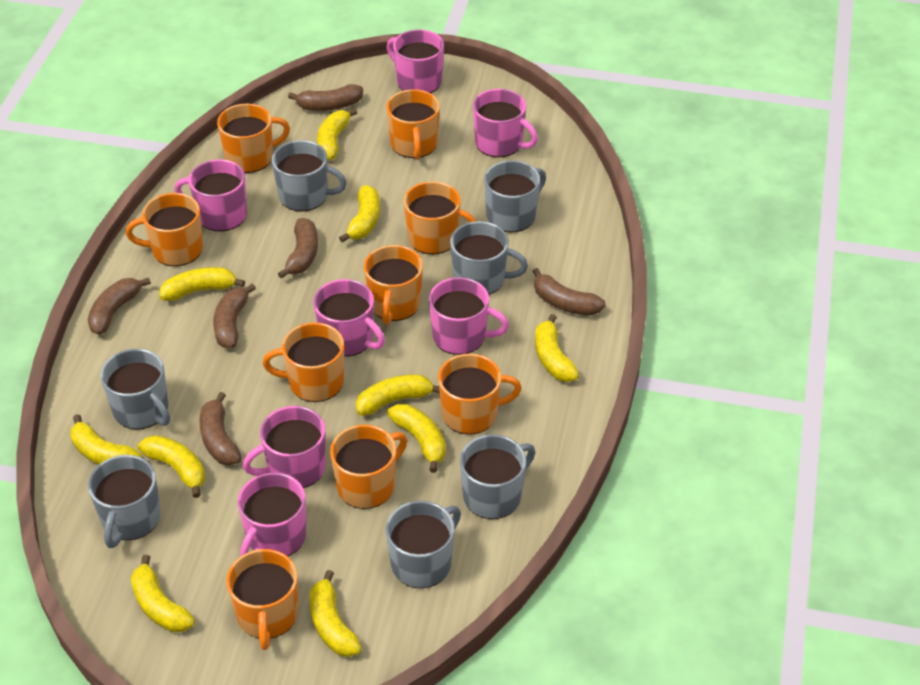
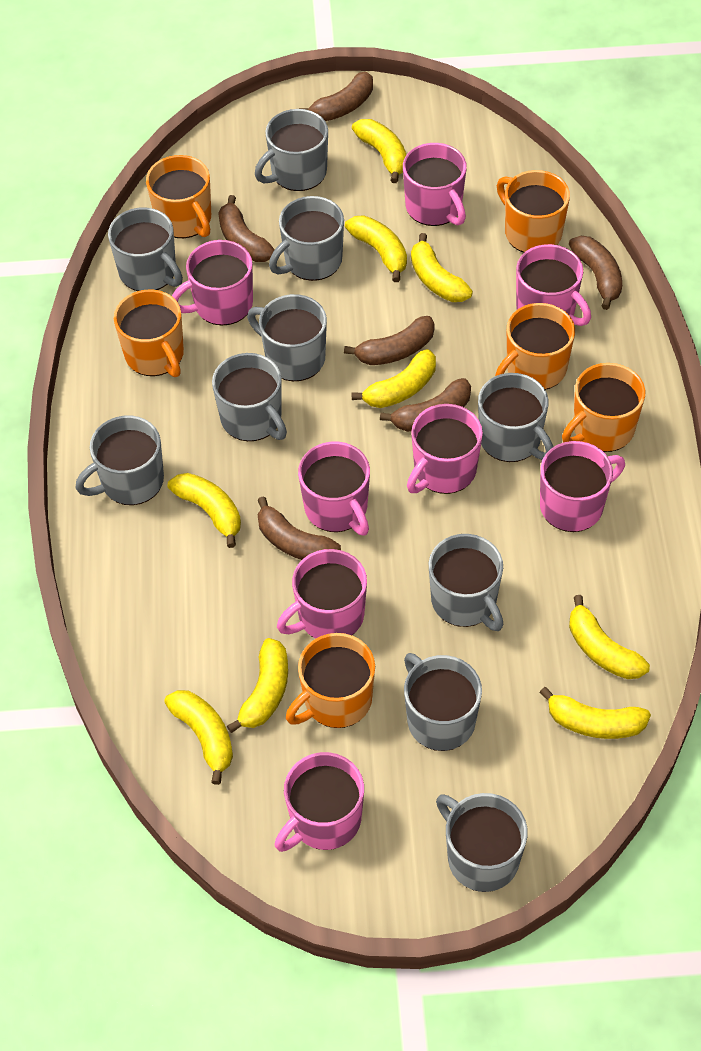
grey mug: 7 -> 10
orange mug: 9 -> 6
pink mug: 7 -> 8
yellow banana: 10 -> 9

